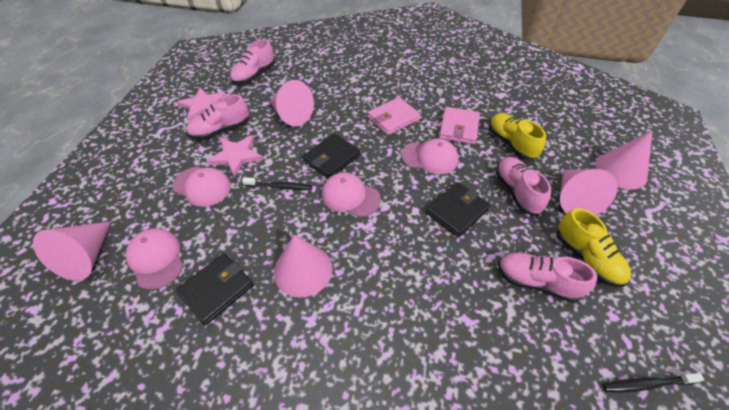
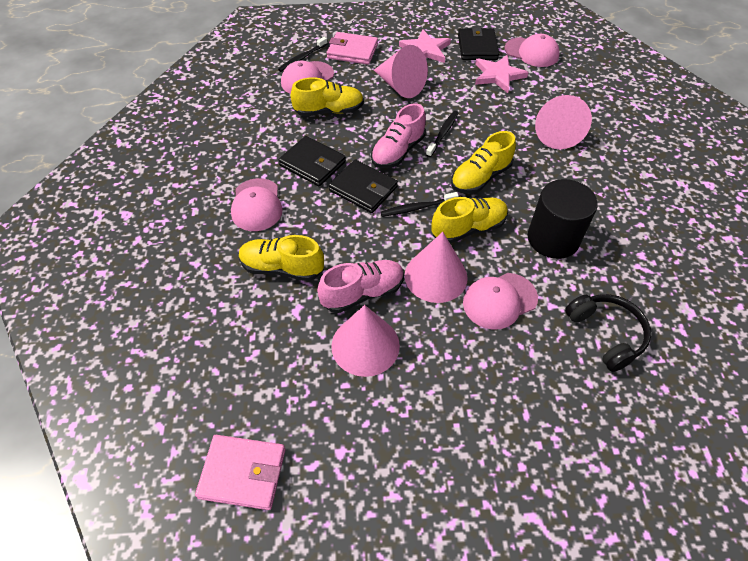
black cylinder: 0 -> 1
black headphones: 0 -> 1
black toothbrush: 2 -> 3
pink cone: 5 -> 4
pink shoe: 4 -> 2
yellow shoe: 2 -> 4

